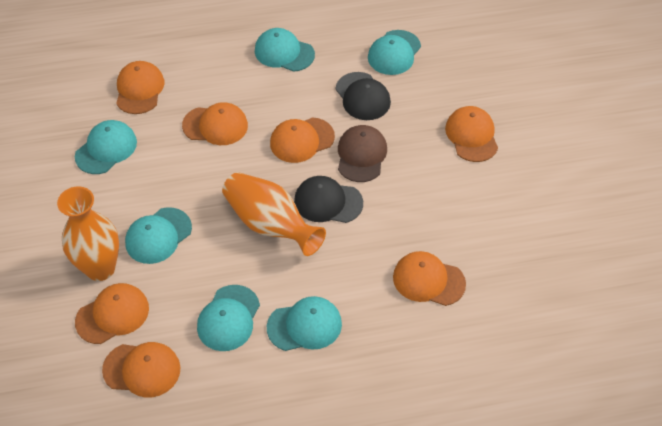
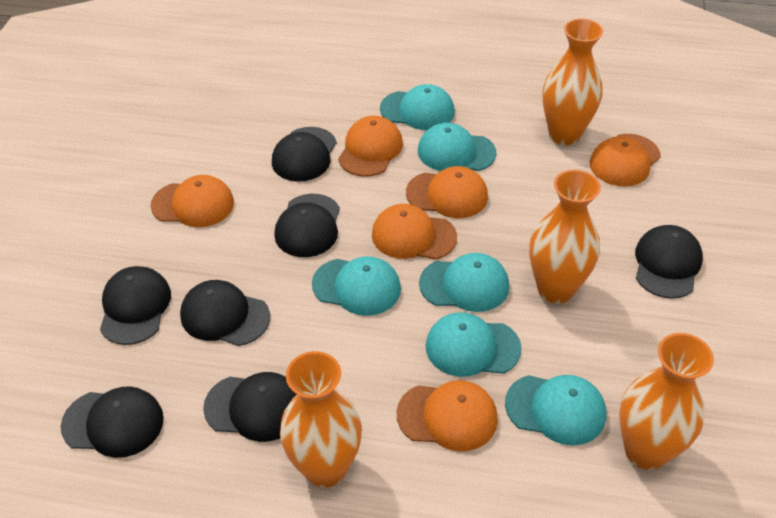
black cap: 2 -> 7
brown cap: 1 -> 0
orange cap: 7 -> 6
orange vase: 2 -> 4

